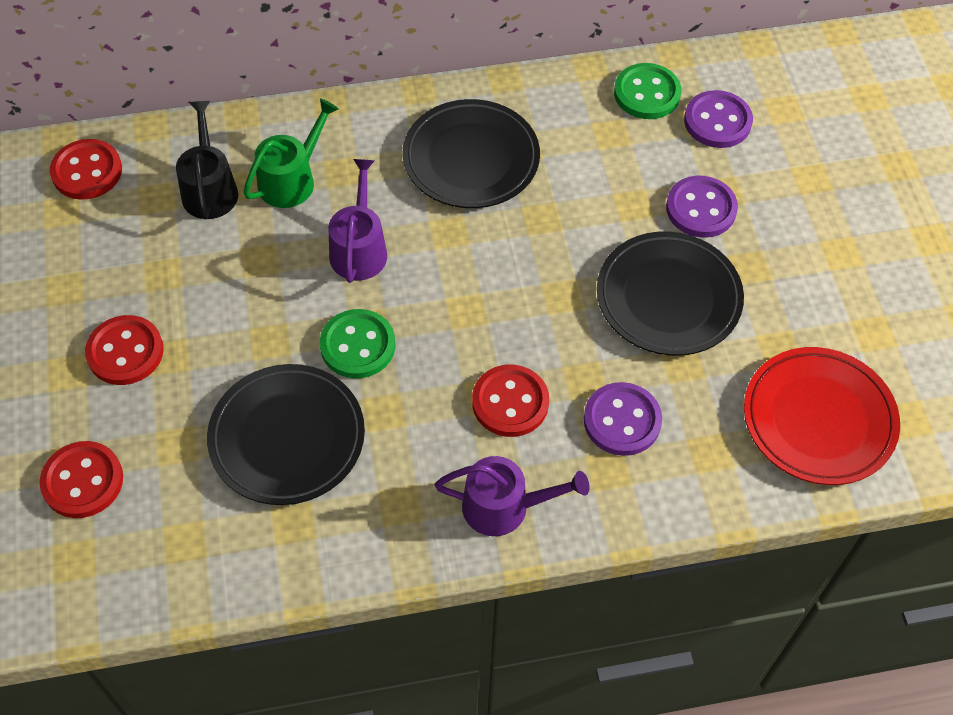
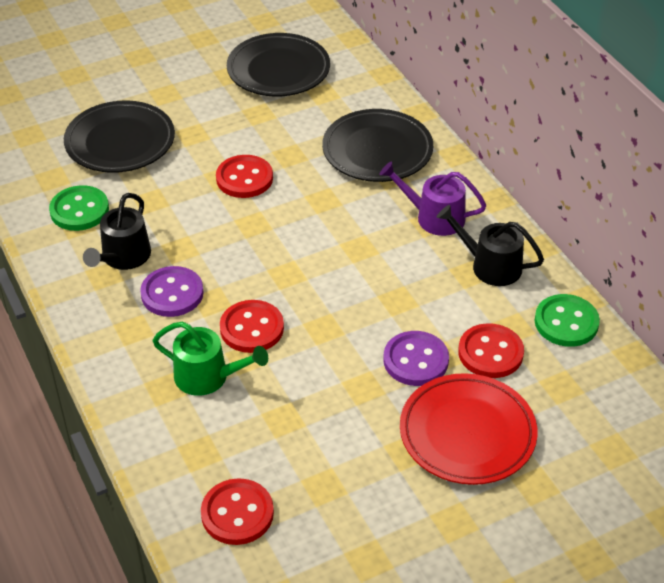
black watering can: 1 -> 2
purple button: 3 -> 2
purple watering can: 2 -> 1

